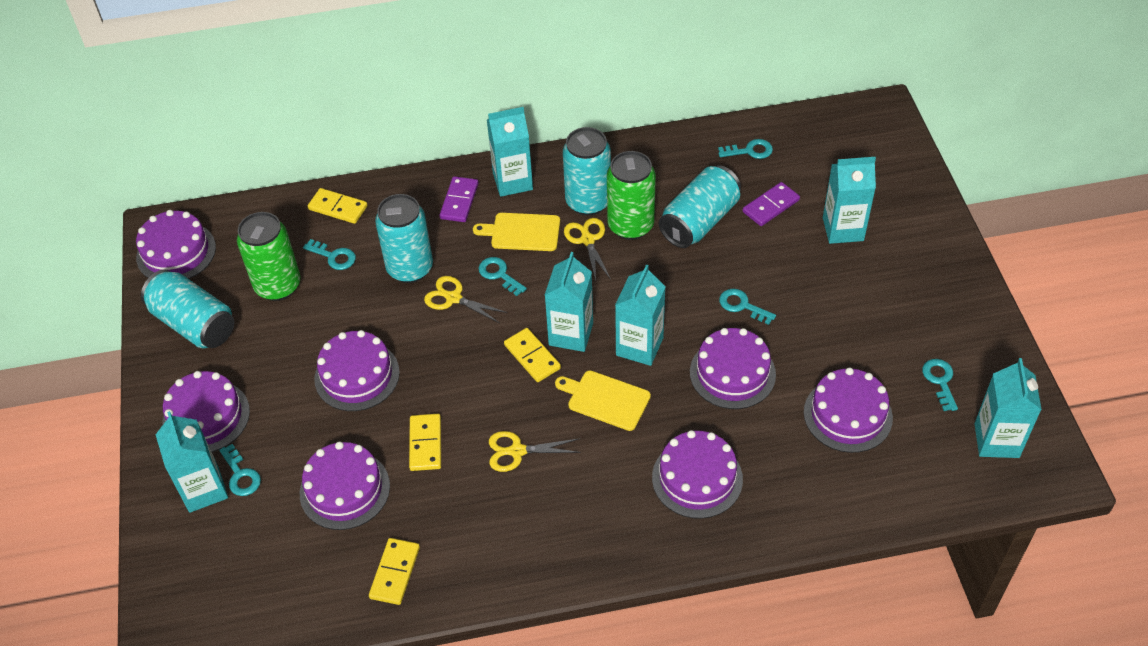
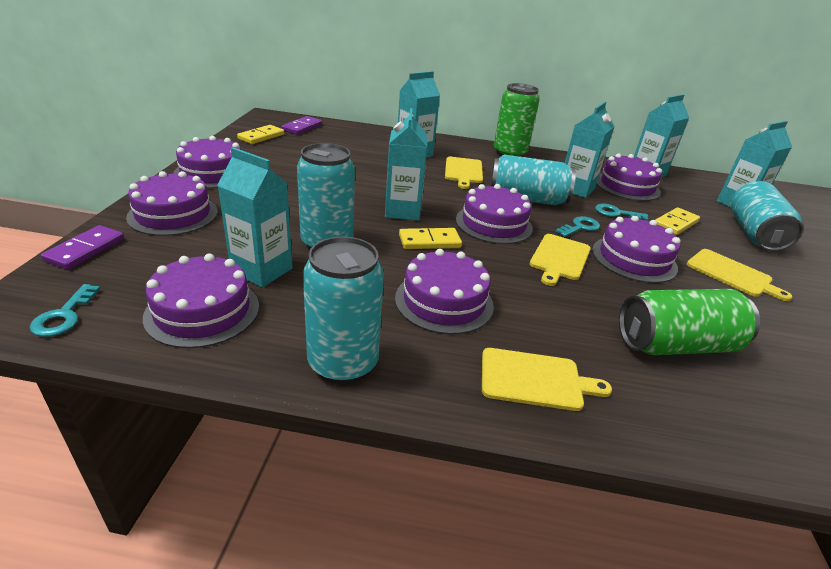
turquoise key: 6 -> 3
yellow cutting board: 2 -> 4
yellow domino: 4 -> 3
yellow scissors: 3 -> 0

